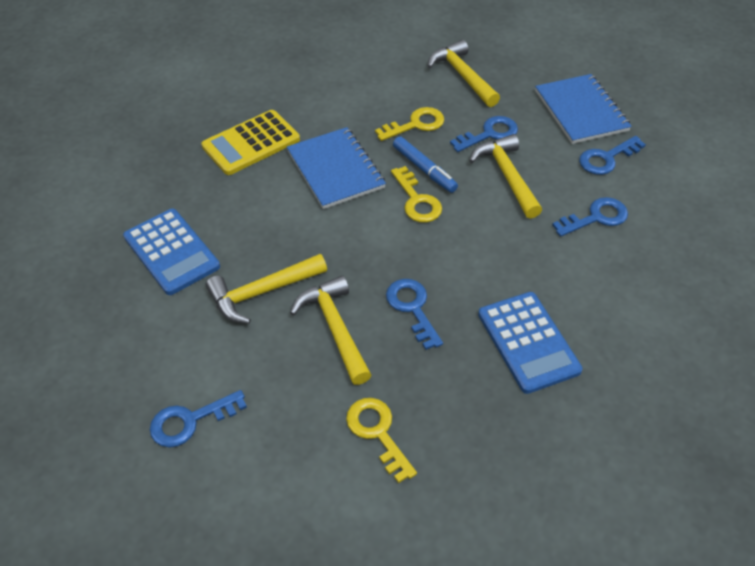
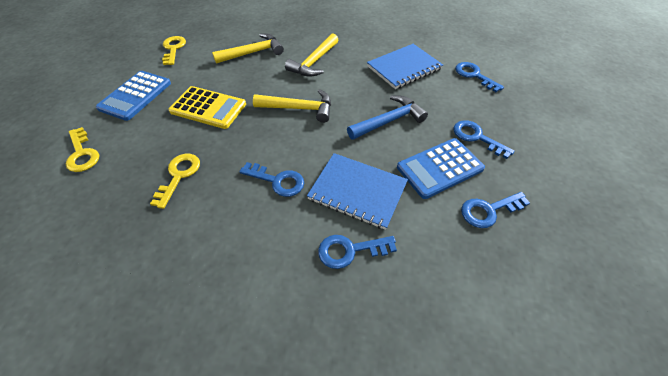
blue hammer: 0 -> 1
blue marker: 1 -> 0
yellow hammer: 4 -> 3

